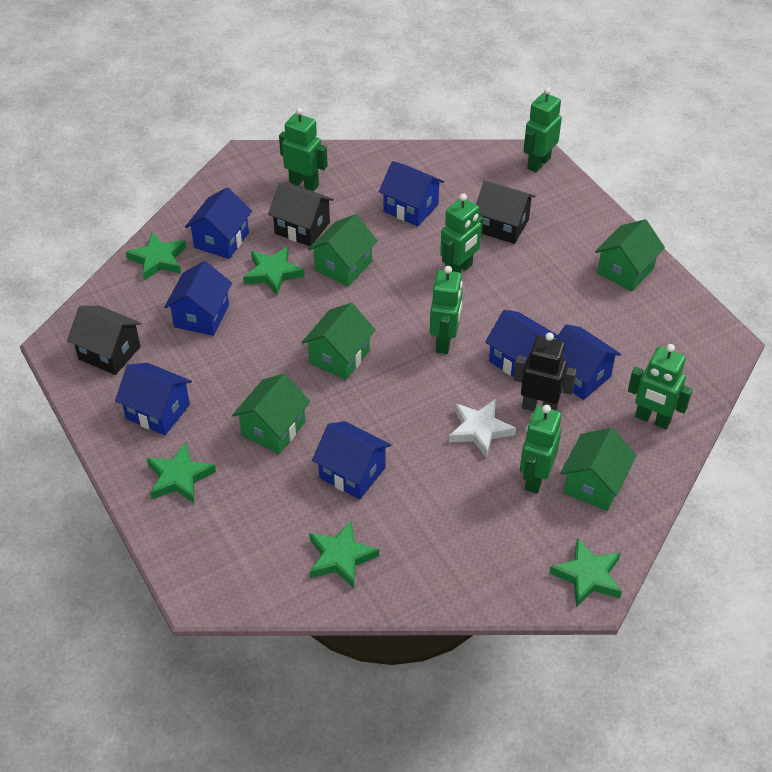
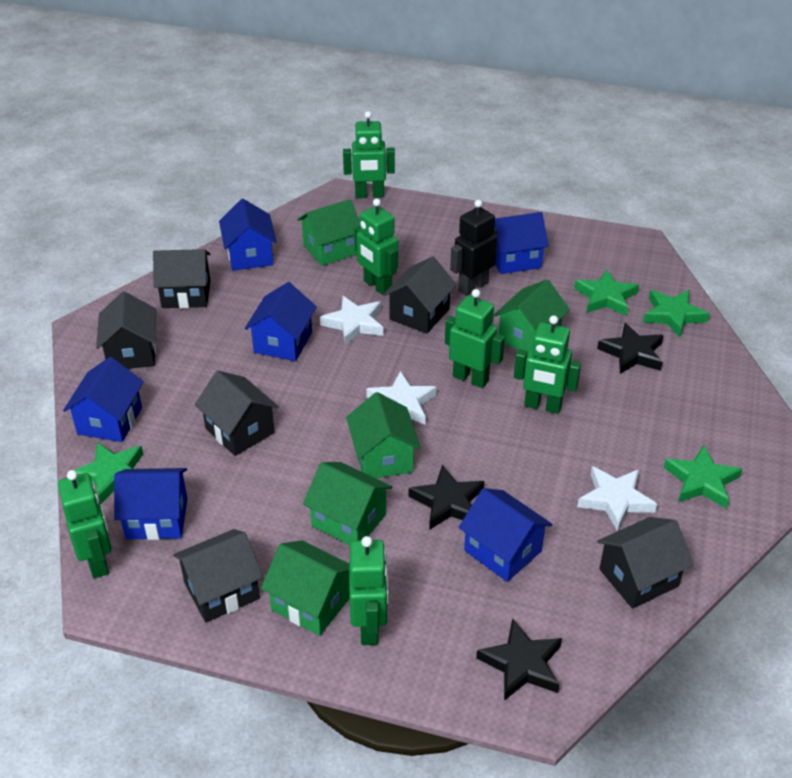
black house: 3 -> 6
black star: 0 -> 3
blue house: 7 -> 6
green star: 5 -> 4
white star: 1 -> 3

